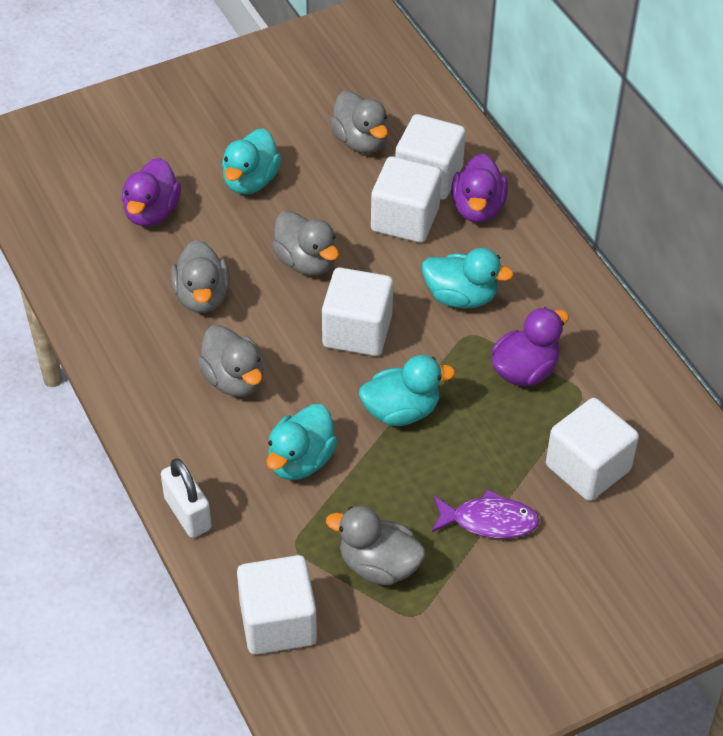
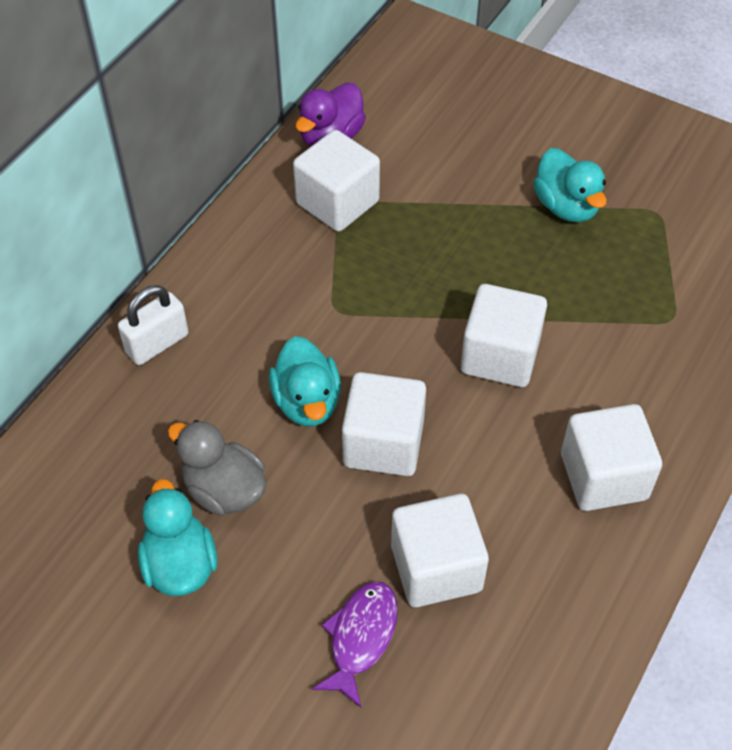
grey duck: 5 -> 1
purple duck: 3 -> 1
turquoise duck: 4 -> 3

